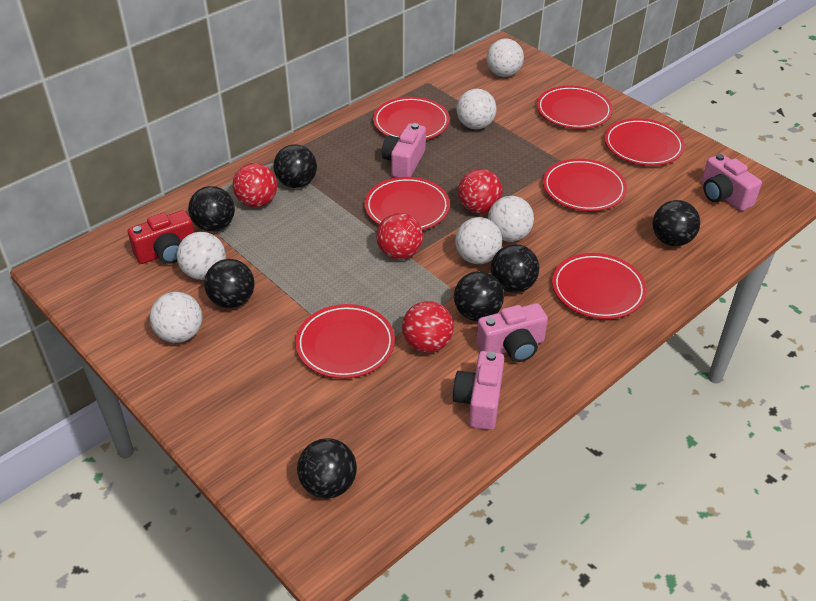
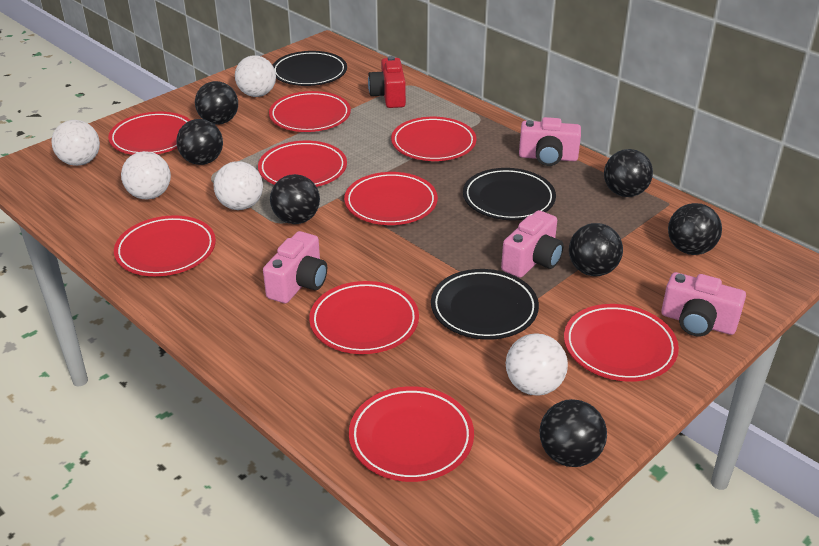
black plate: 0 -> 3
red ball: 4 -> 0
red plate: 7 -> 9
white ball: 6 -> 5

